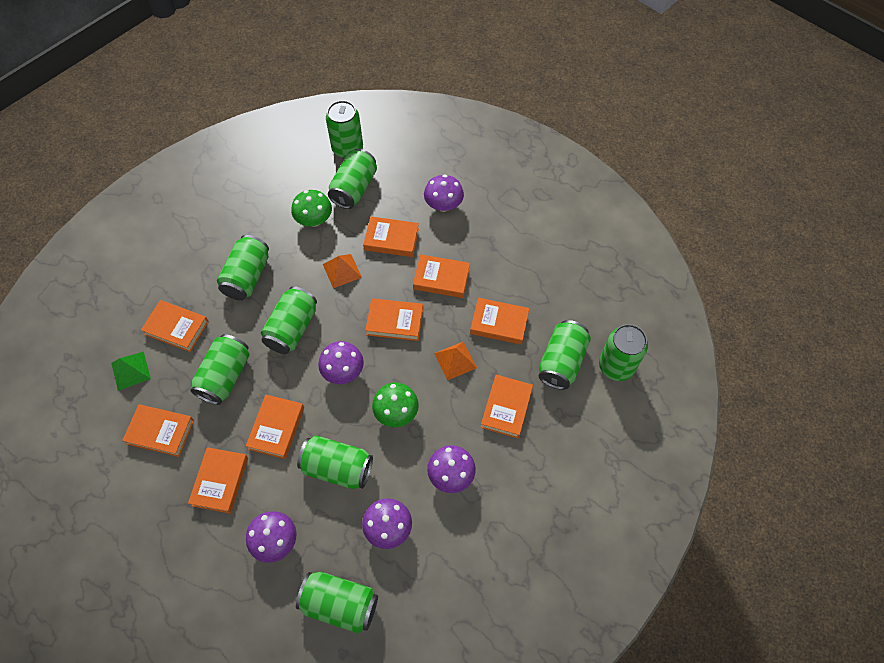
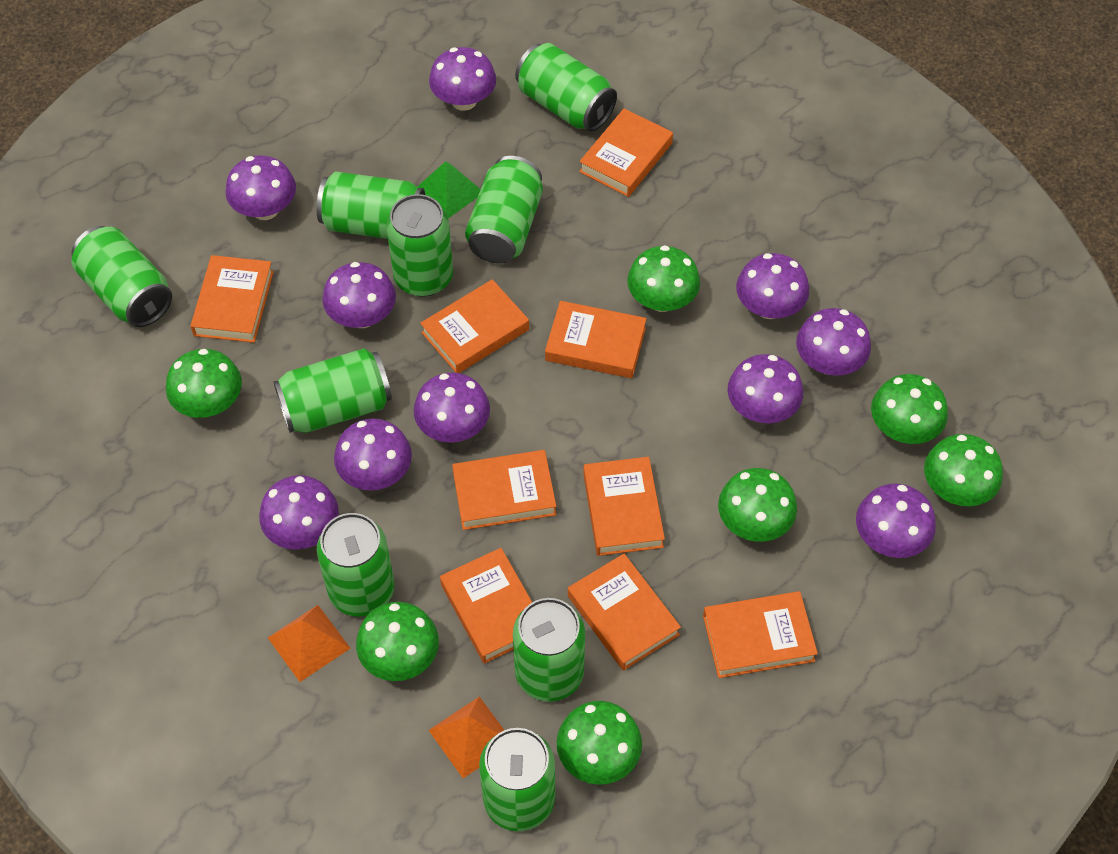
green mushroom: 2 -> 7
purple mushroom: 5 -> 10

